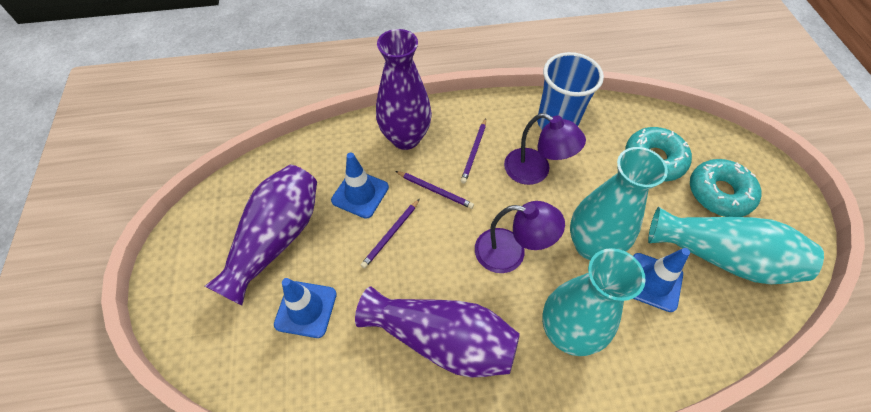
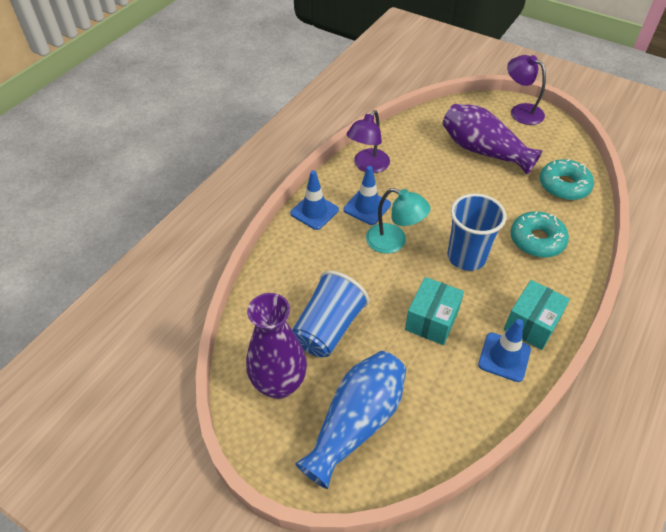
blue cup: 1 -> 2
blue vase: 0 -> 1
purple pencil: 3 -> 0
purple vase: 3 -> 2
turquoise box: 0 -> 2
turquoise lamp: 0 -> 1
turquoise vase: 3 -> 0

